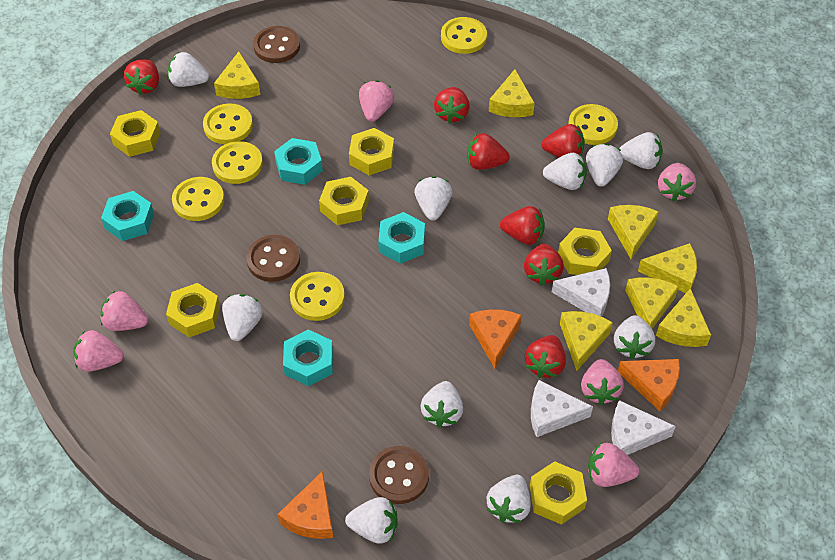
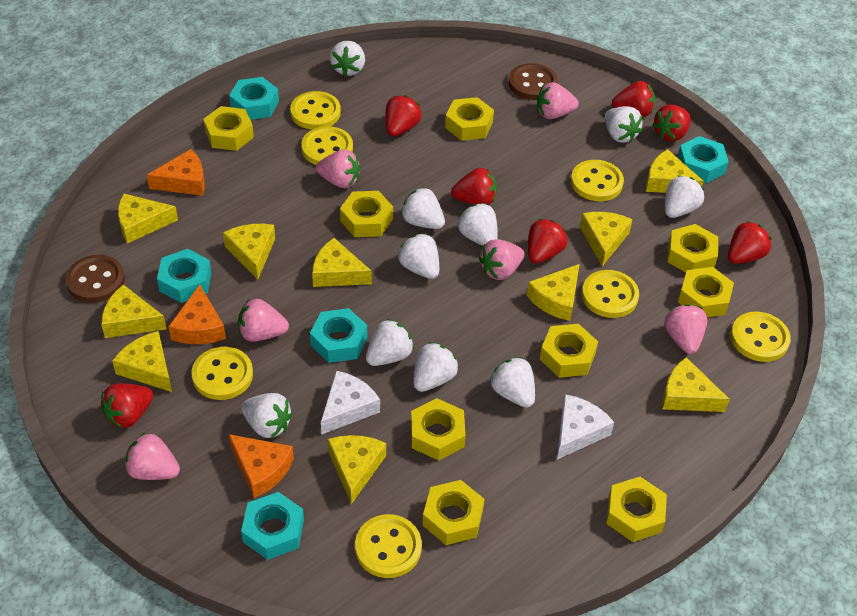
brown button: 3 -> 2
turquoise nut: 4 -> 5
white cheese: 3 -> 2
yellow button: 6 -> 7
yellow cheese: 7 -> 10
yellow nut: 6 -> 9

